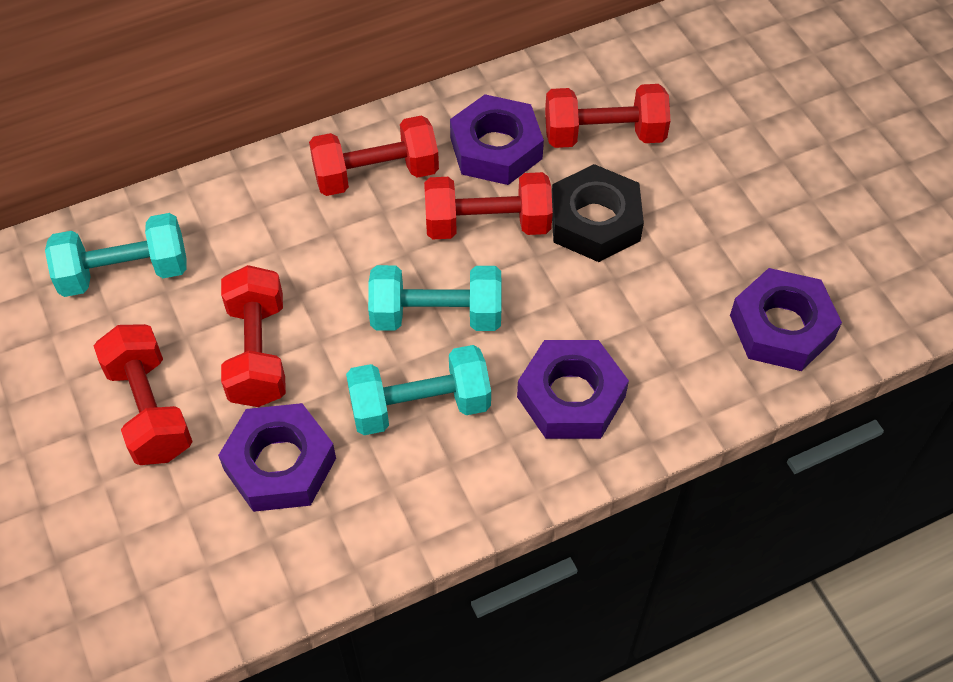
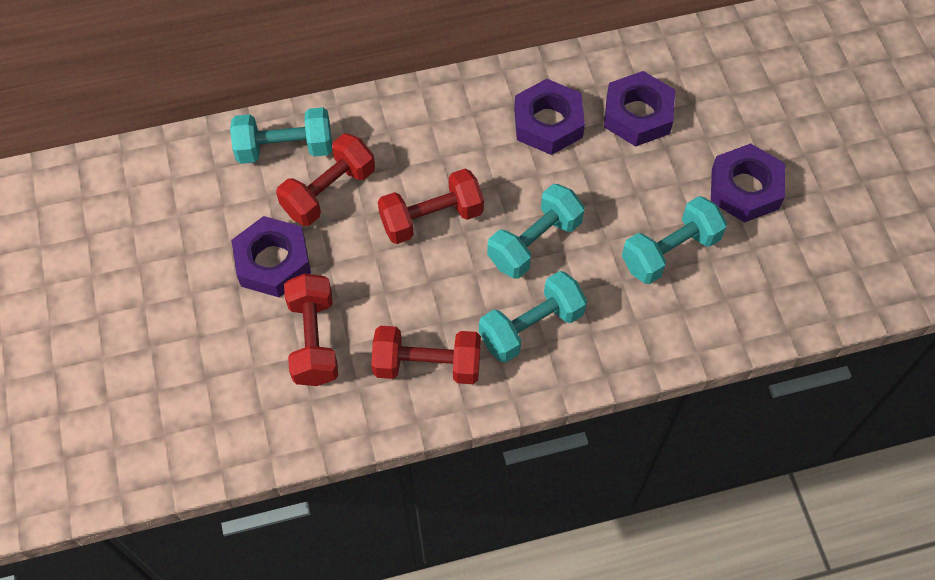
black nut: 1 -> 0
red dumbbell: 5 -> 4
turquoise dumbbell: 3 -> 4

